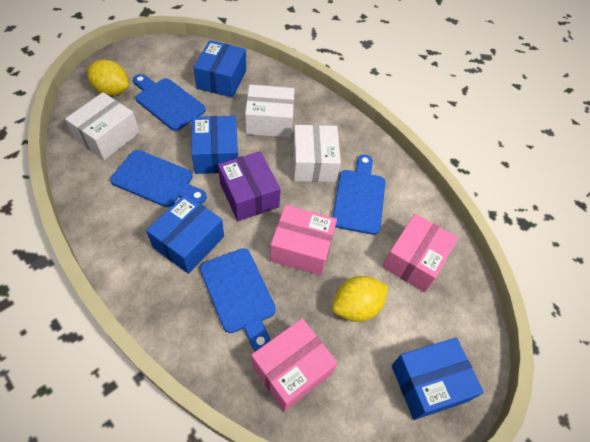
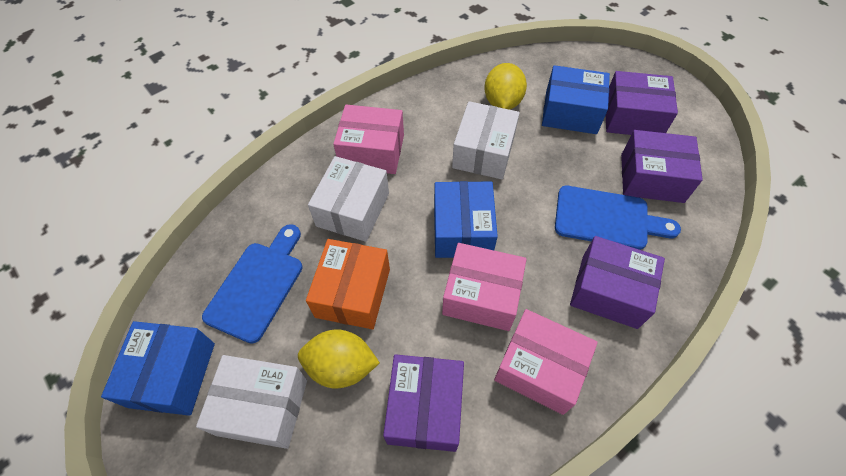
blue box: 4 -> 3
blue cutting board: 4 -> 2
orange box: 0 -> 1
purple box: 1 -> 4

